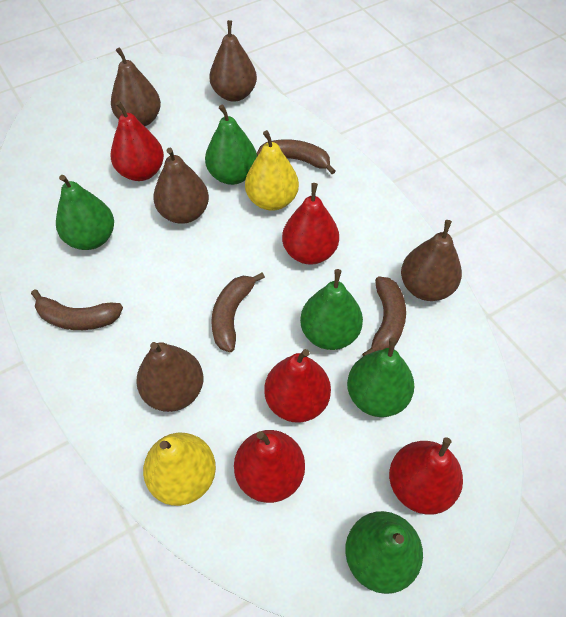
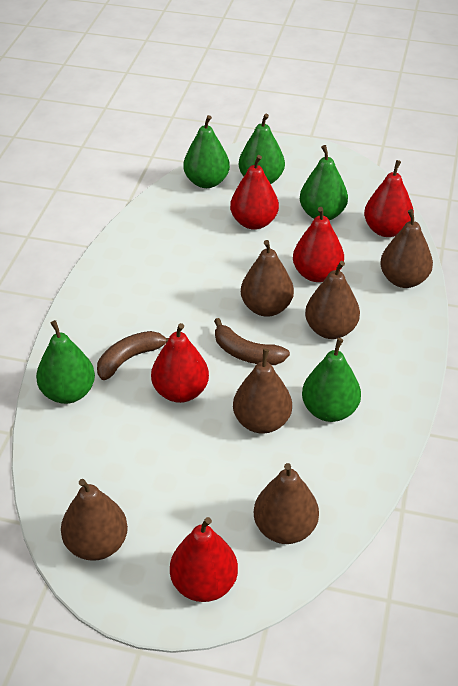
brown banana: 4 -> 2
brown pear: 5 -> 6
yellow pear: 2 -> 0

